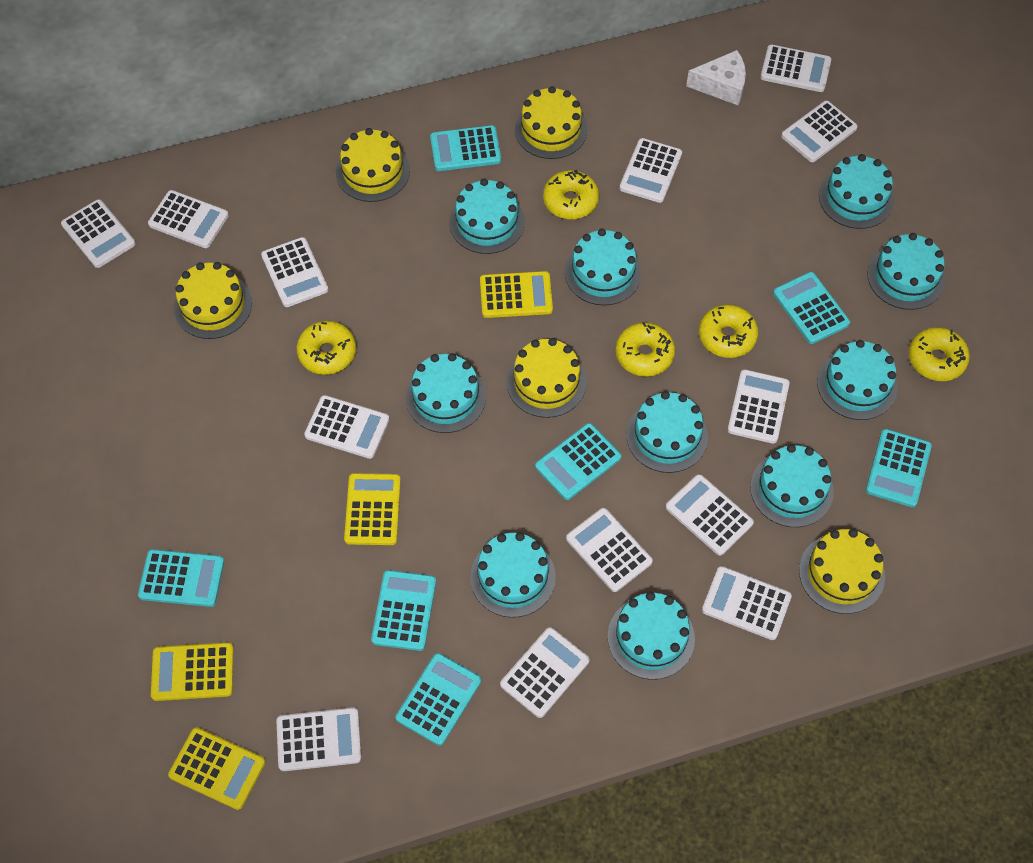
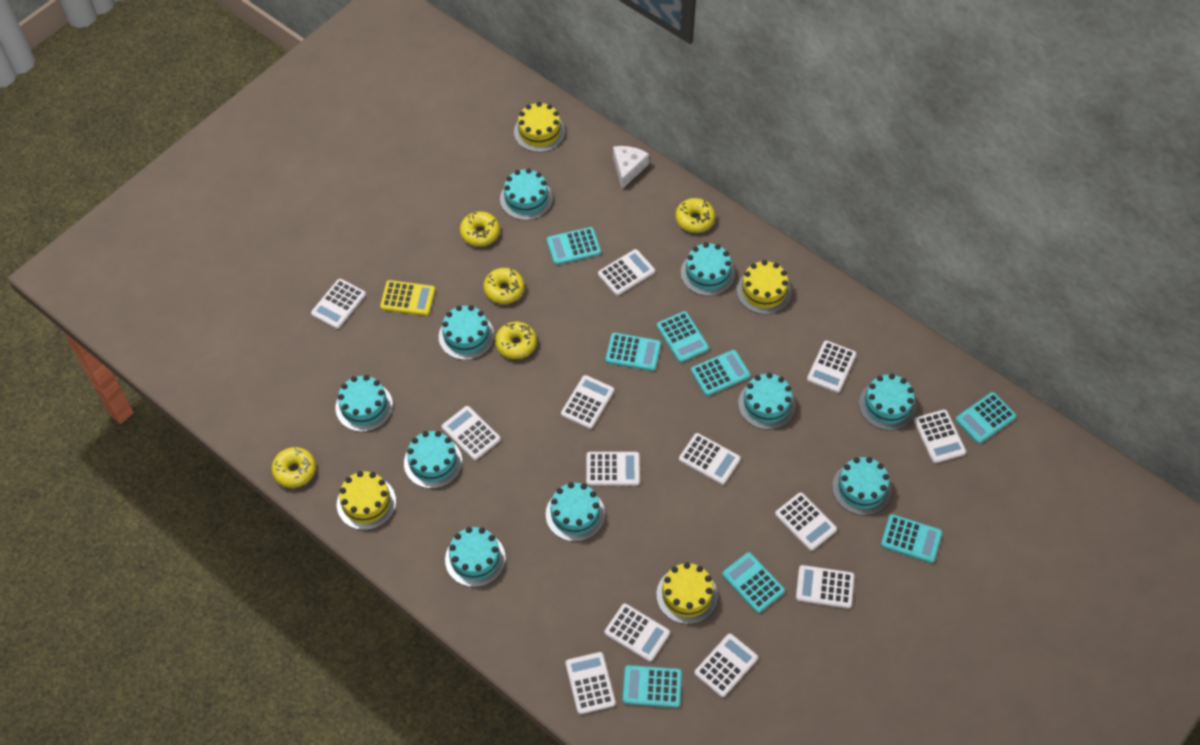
turquoise calculator: 7 -> 8
yellow cake: 5 -> 4
yellow calculator: 4 -> 1

